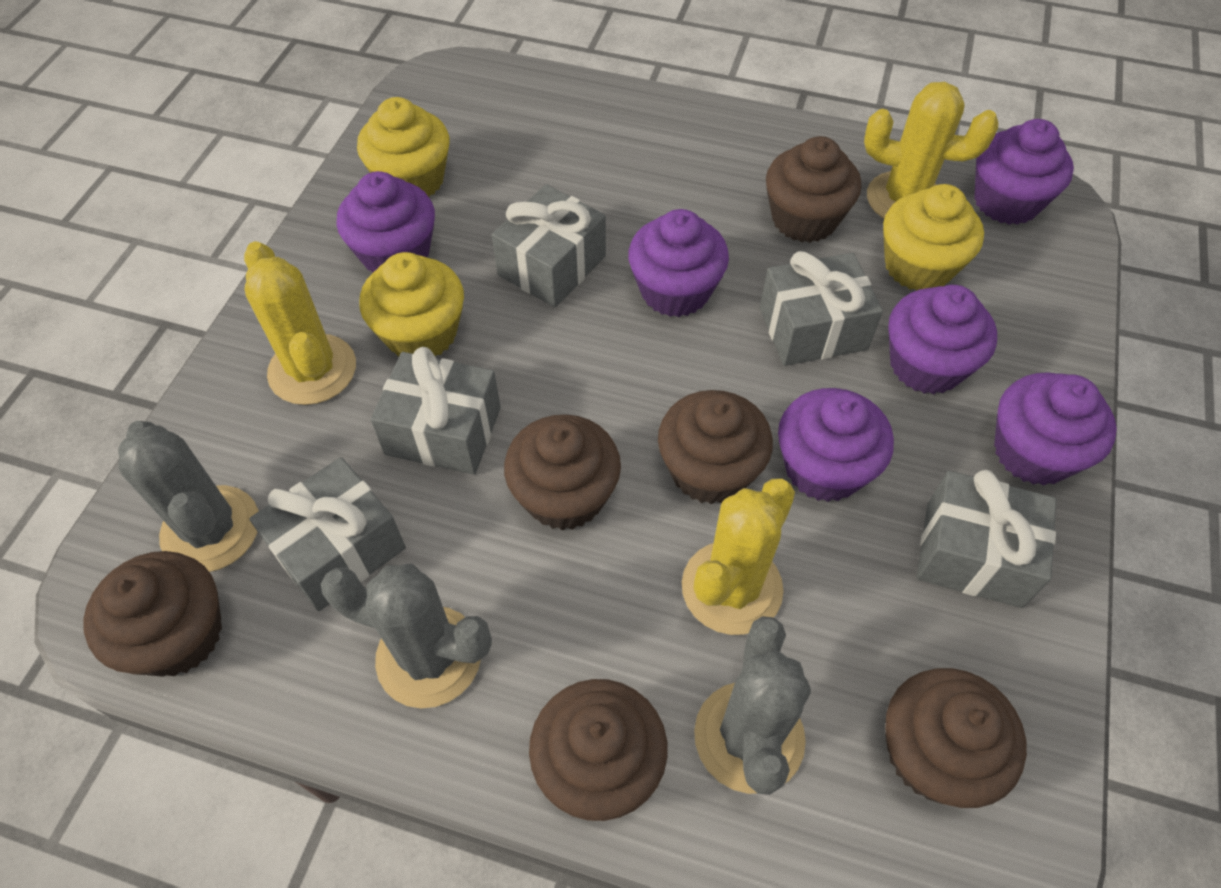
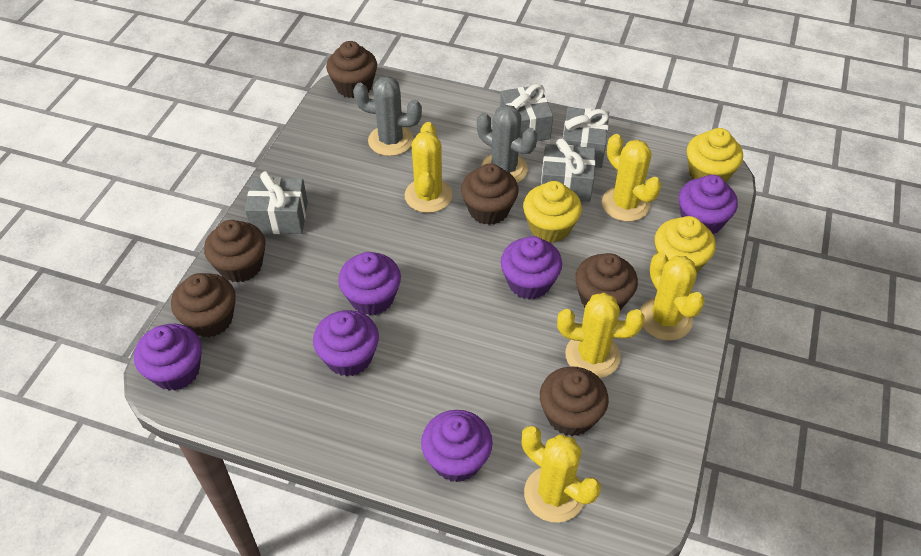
grey cactus: 3 -> 2
grey gift: 5 -> 4
yellow cactus: 3 -> 5

